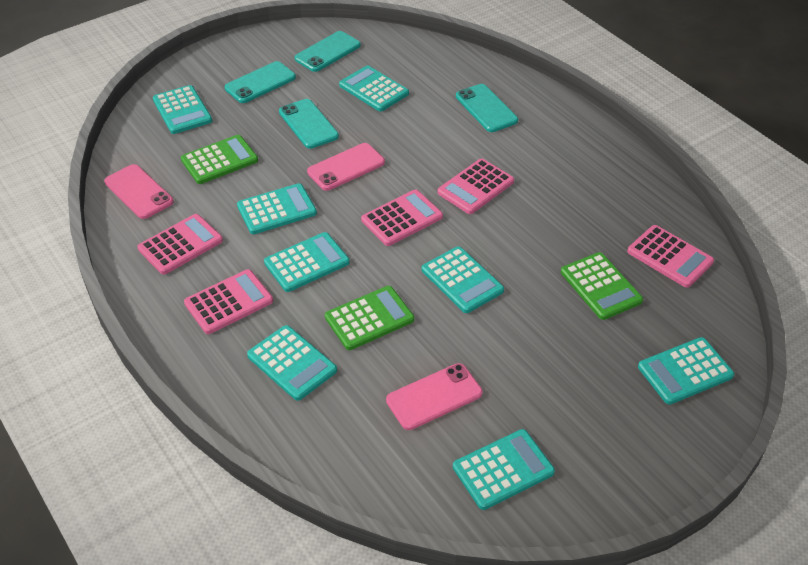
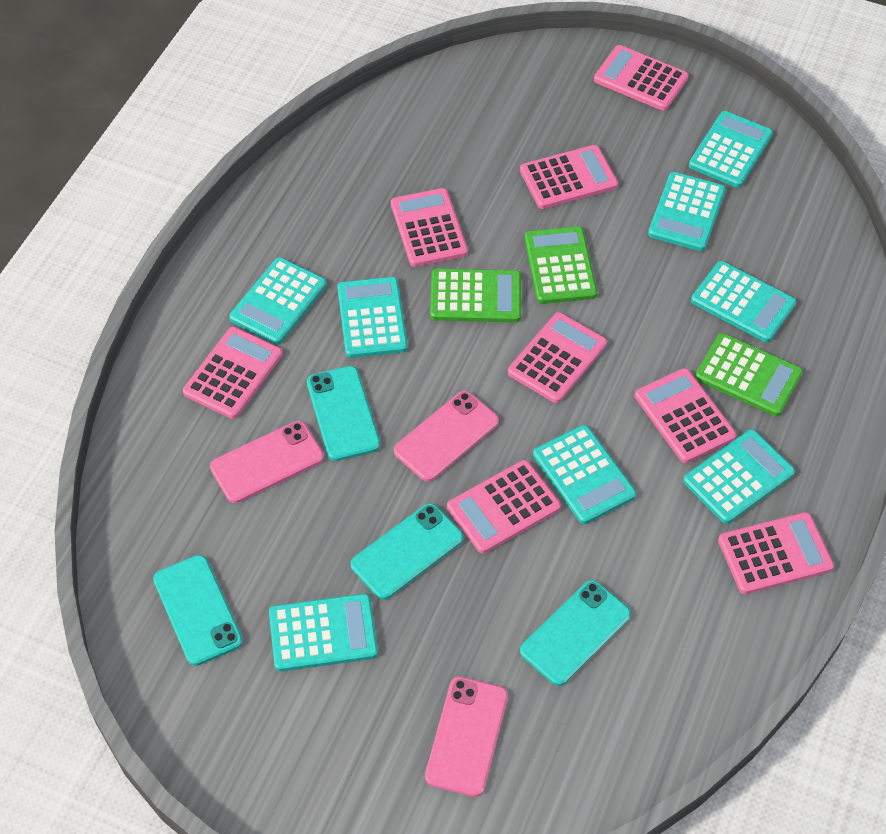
pink calculator: 5 -> 8

